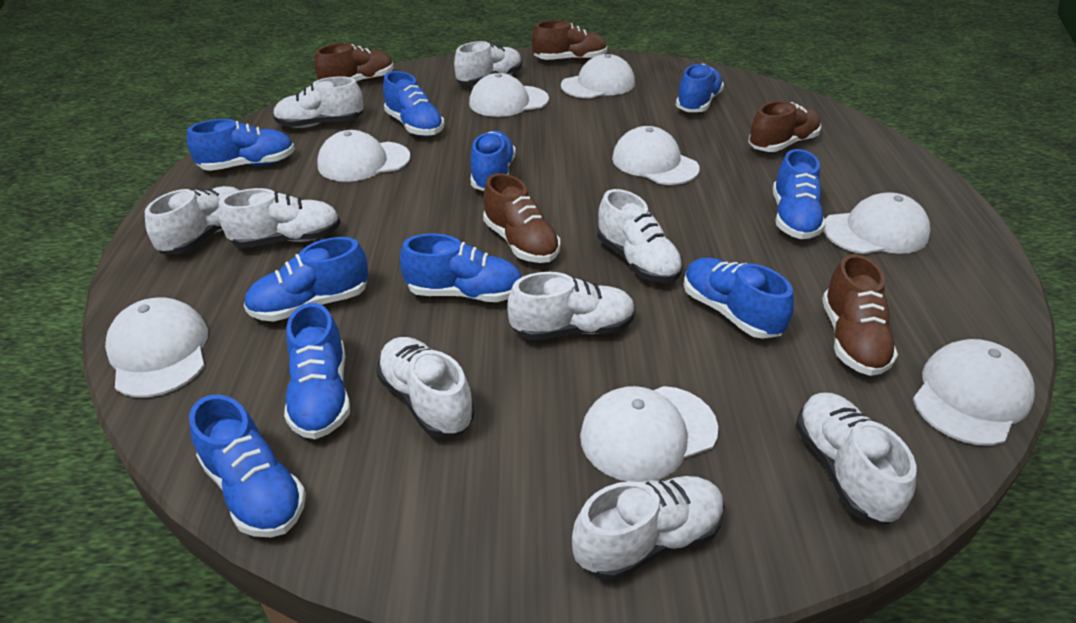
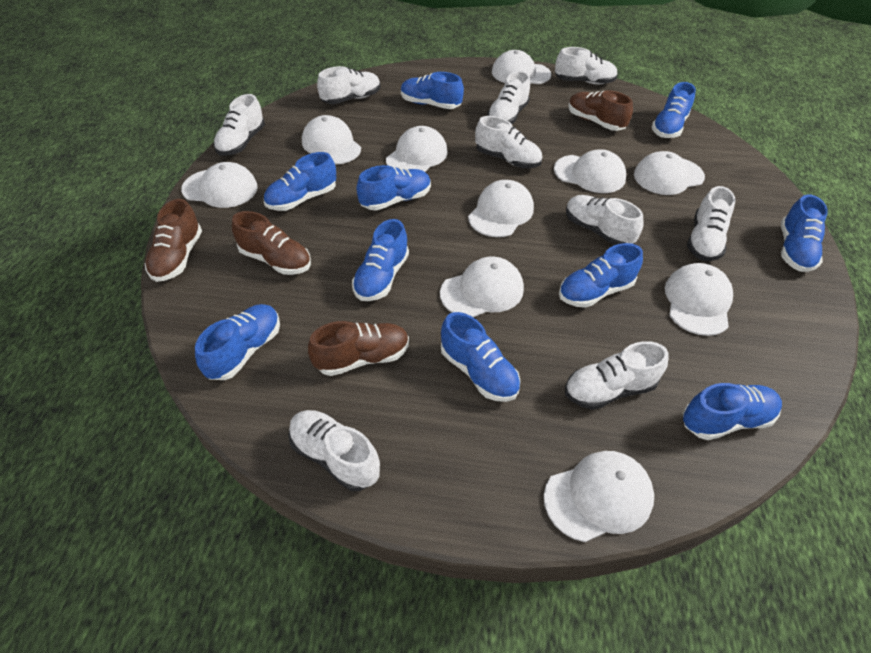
brown shoe: 5 -> 4
white cap: 8 -> 10

